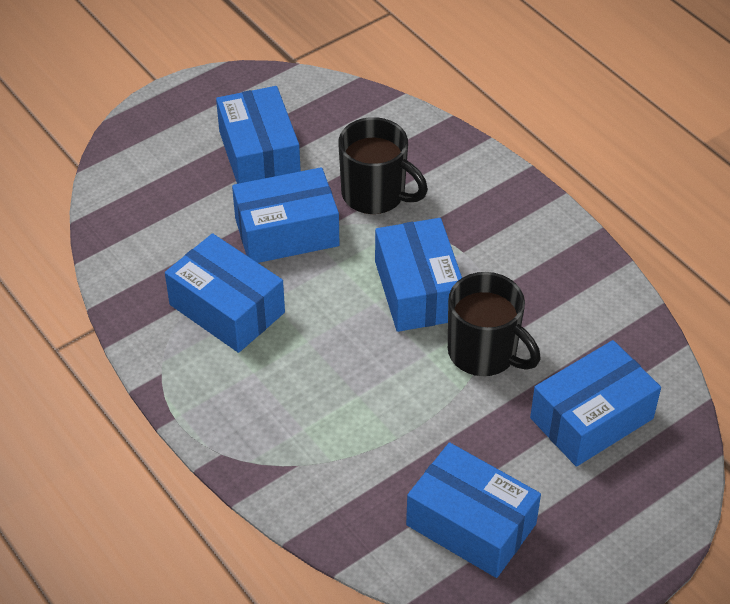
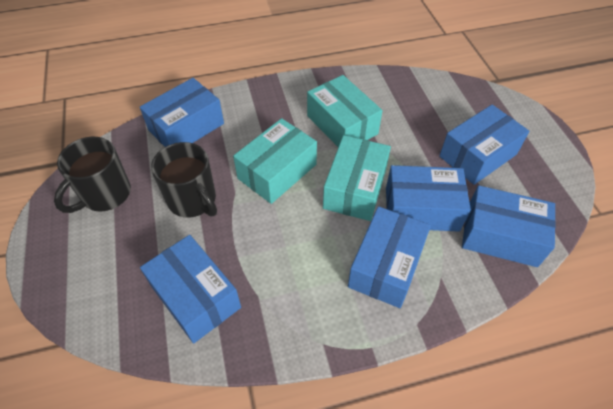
turquoise box: 0 -> 3

